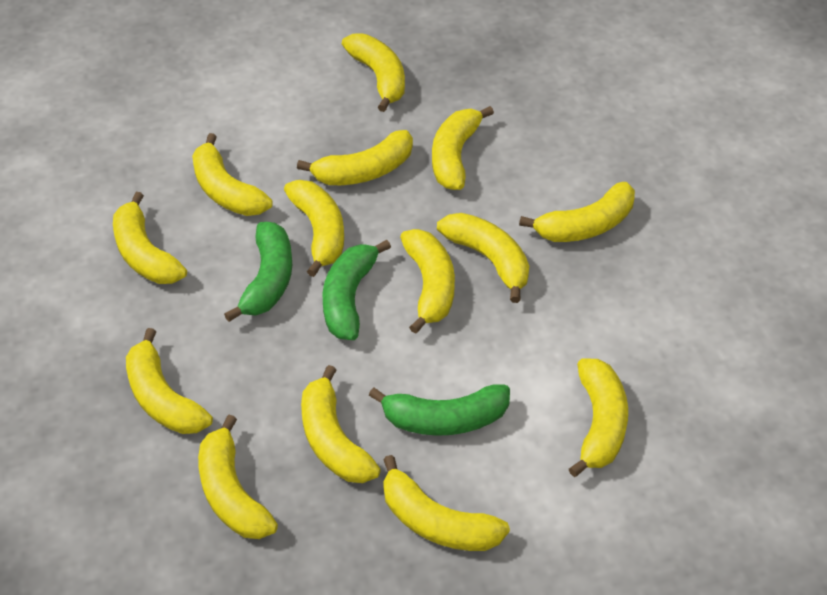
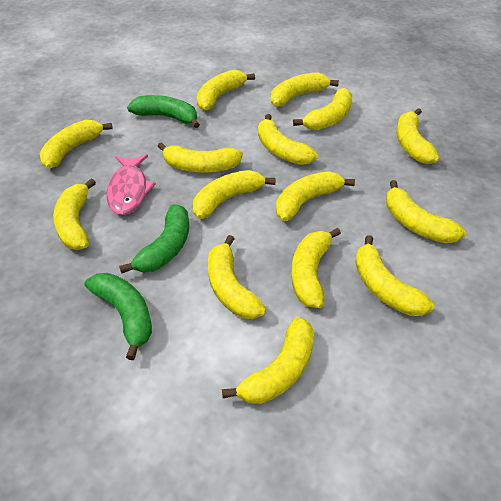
pink fish: 0 -> 1
yellow banana: 14 -> 15

